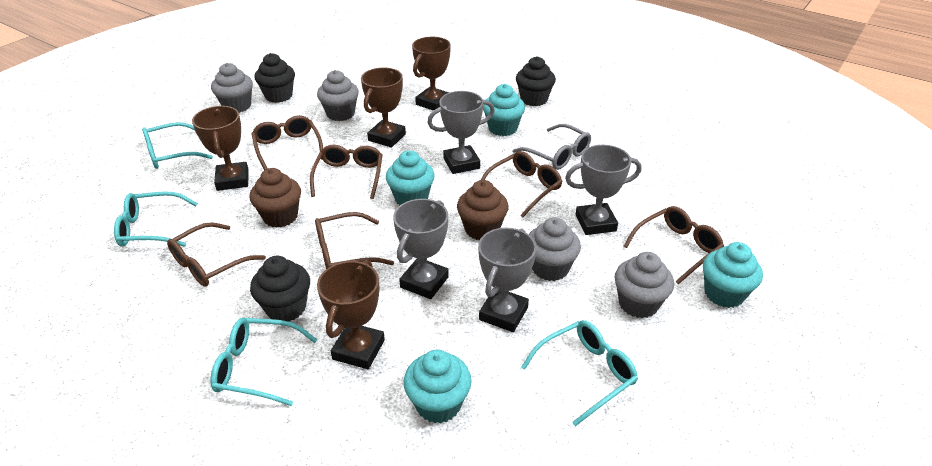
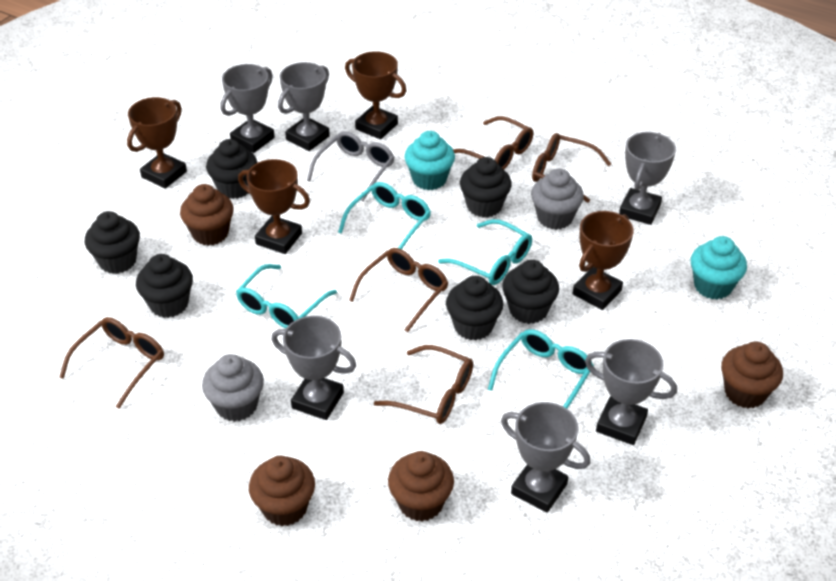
black cupcake: 3 -> 6
brown cupcake: 2 -> 4
brown glasses: 6 -> 5
grey cupcake: 4 -> 2
grey trophy: 4 -> 6
turquoise cupcake: 4 -> 2

